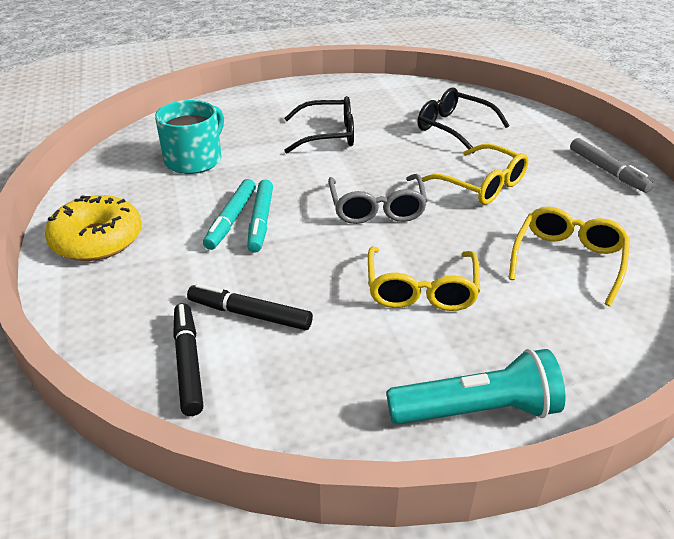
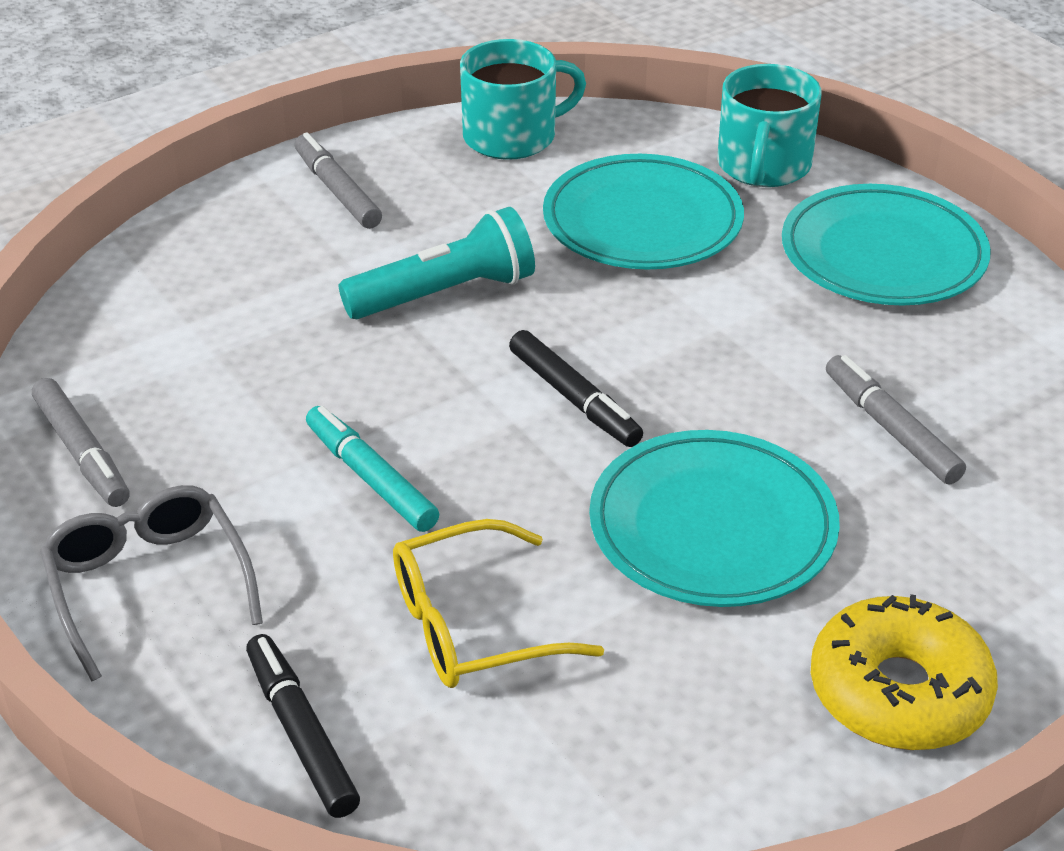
black glasses: 2 -> 0
grey marker: 1 -> 3
turquoise marker: 2 -> 1
turquoise mug: 1 -> 2
turquoise plate: 0 -> 3
yellow glasses: 3 -> 1

